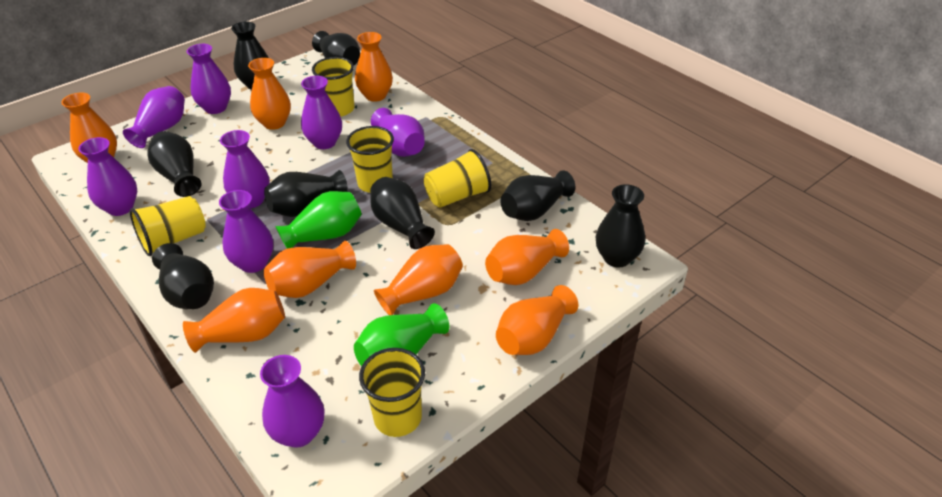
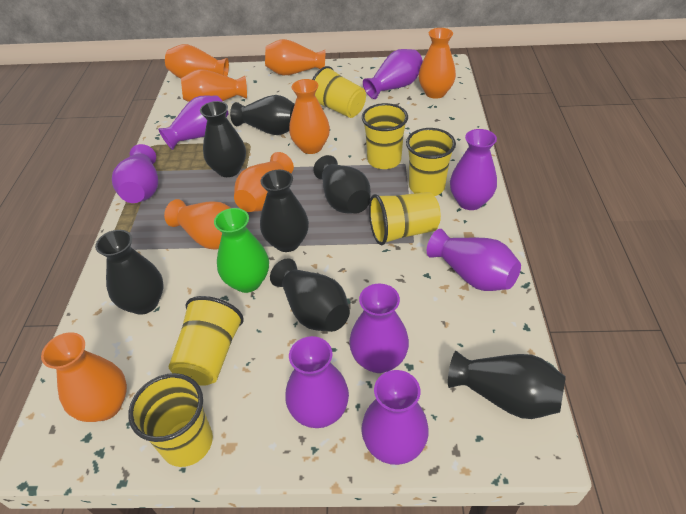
black vase: 8 -> 7
green vase: 2 -> 1
yellow cup: 5 -> 6

